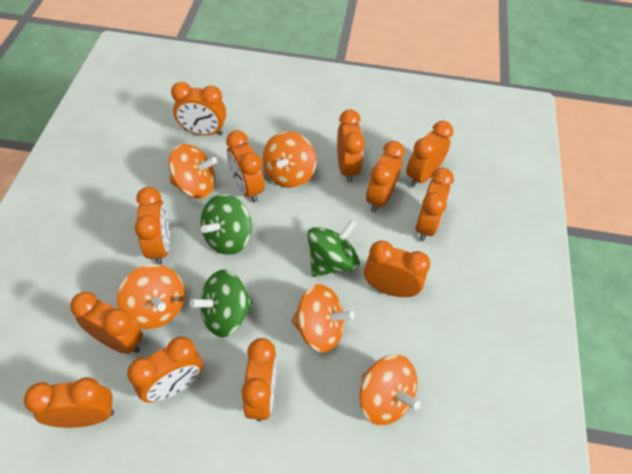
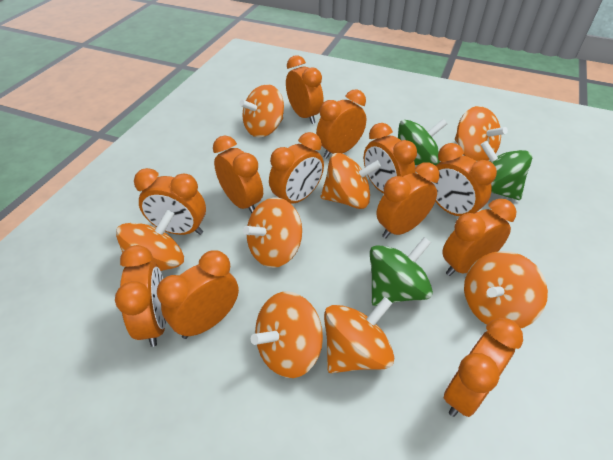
orange spinning top: 5 -> 8

